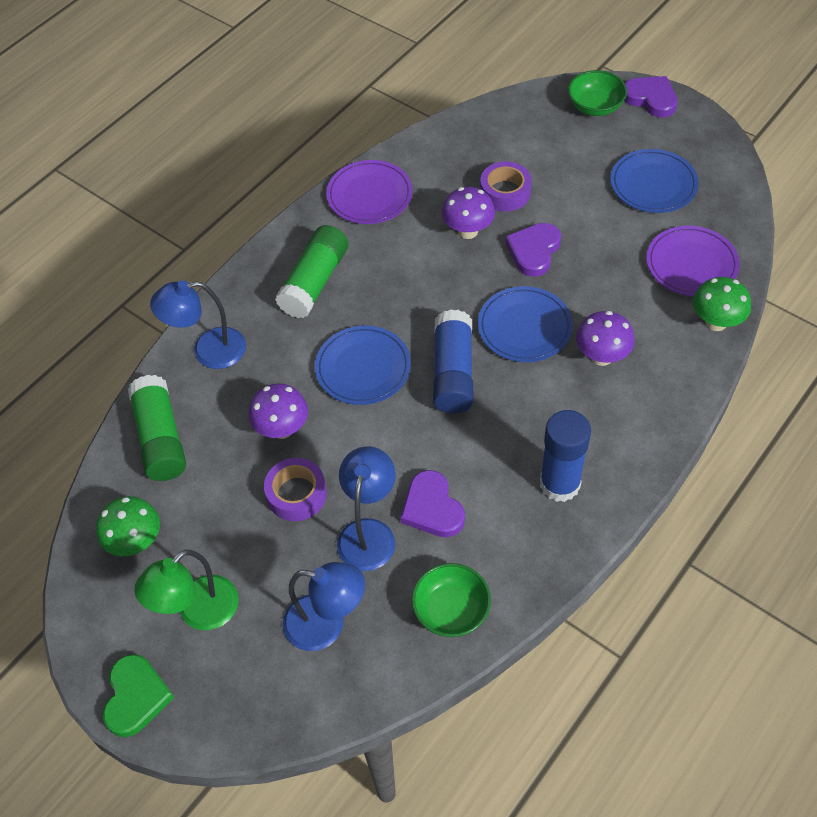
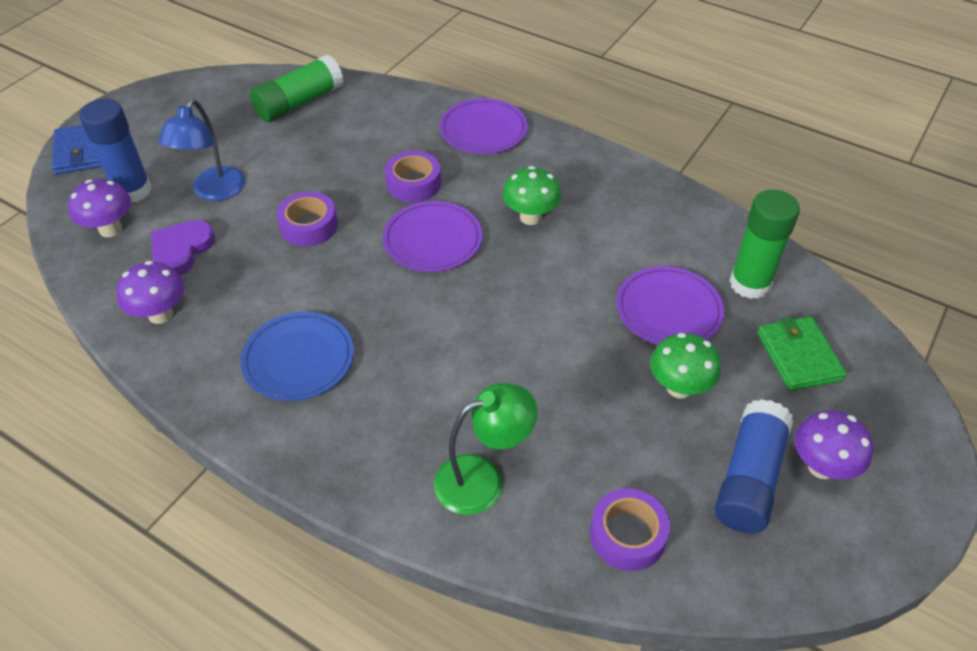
blue lamp: 3 -> 1
blue plate: 3 -> 1
blue wallet: 0 -> 1
green bowl: 2 -> 0
green heart: 1 -> 0
green wallet: 0 -> 1
purple heart: 3 -> 1
purple plate: 2 -> 3
purple tape: 2 -> 3

